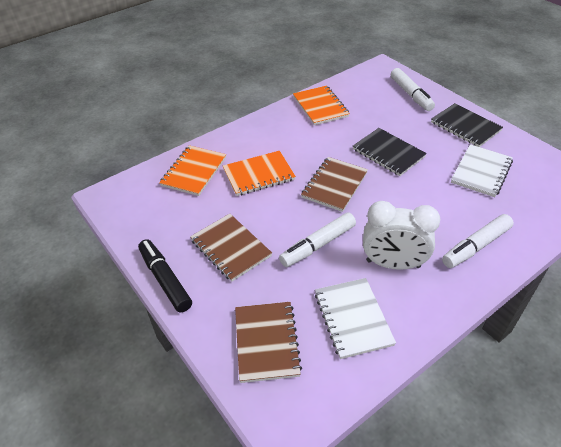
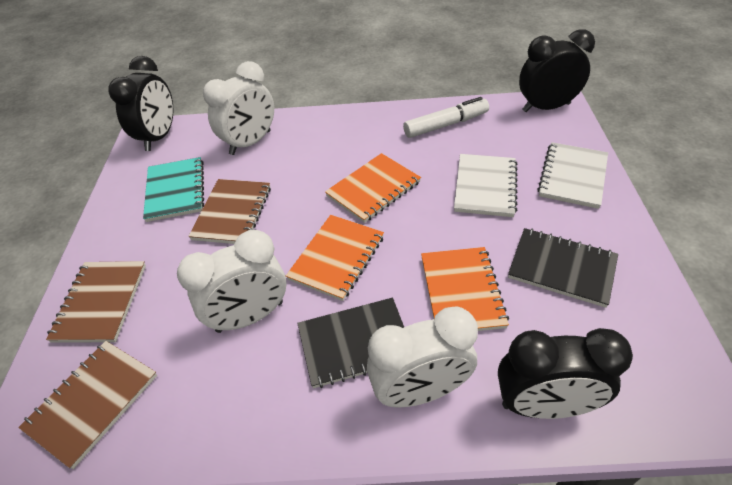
black clock: 0 -> 3
black marker: 1 -> 0
turquoise notebook: 0 -> 1
white clock: 1 -> 3
white marker: 3 -> 1

